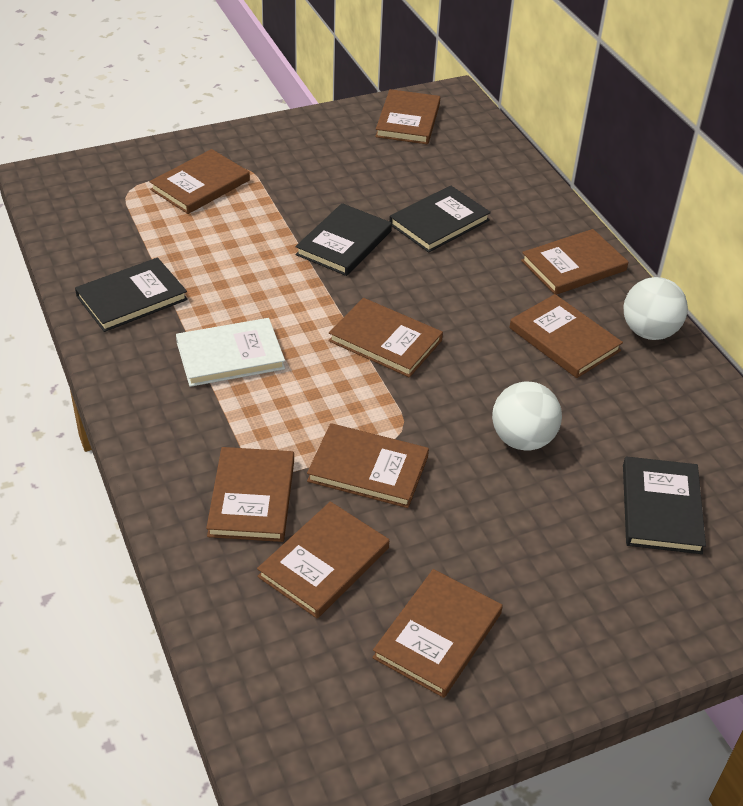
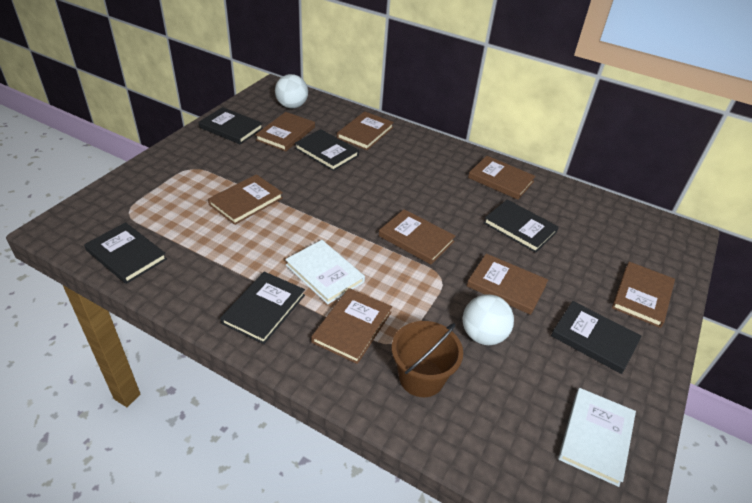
black book: 4 -> 6
brown book: 9 -> 8
brown bucket: 0 -> 1
white book: 1 -> 2

